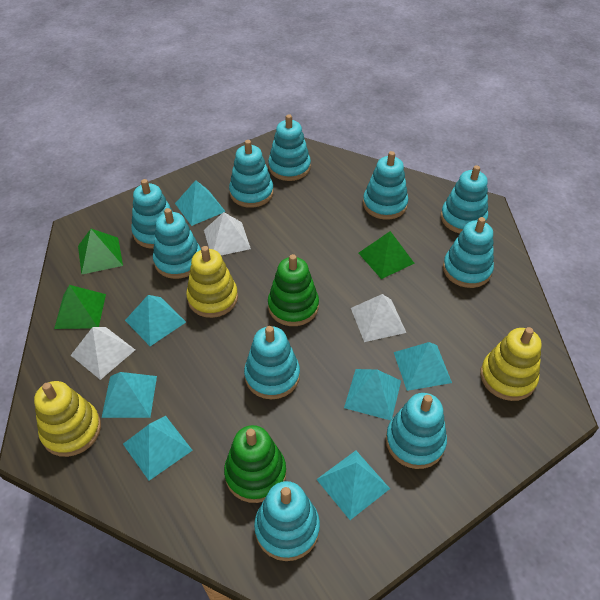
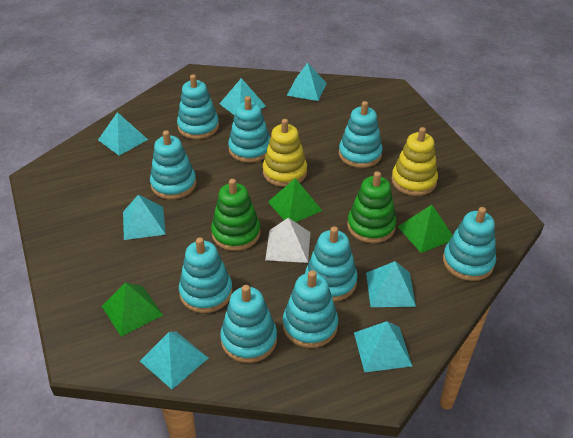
turquoise stacking toy: 10 -> 9
white pyramid: 3 -> 1
yellow stacking toy: 3 -> 2

